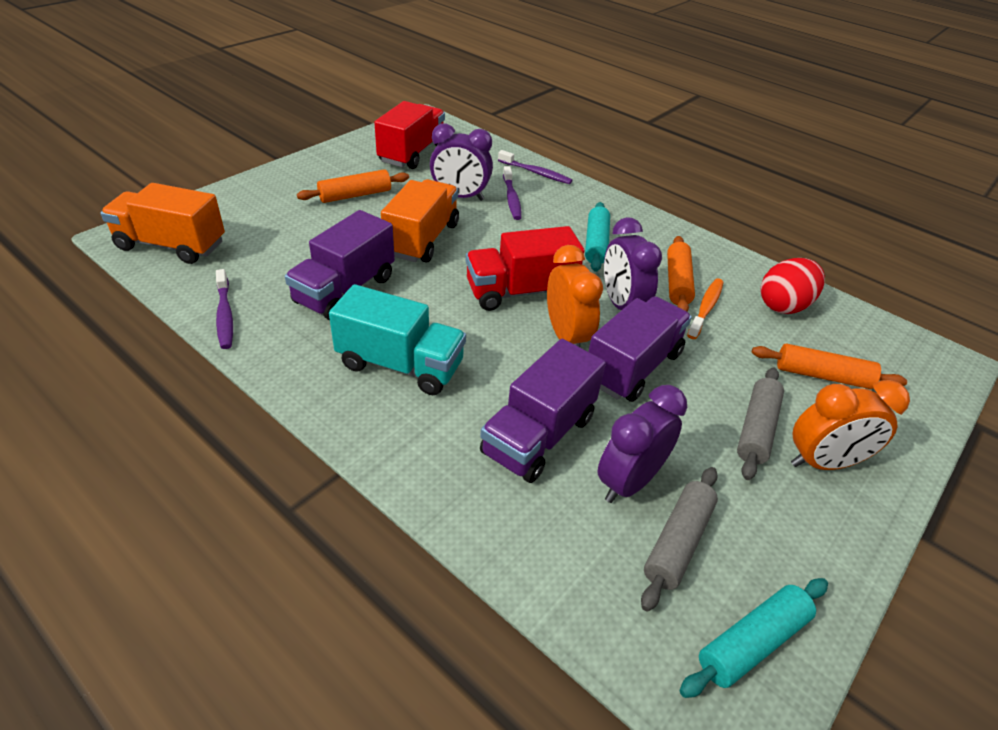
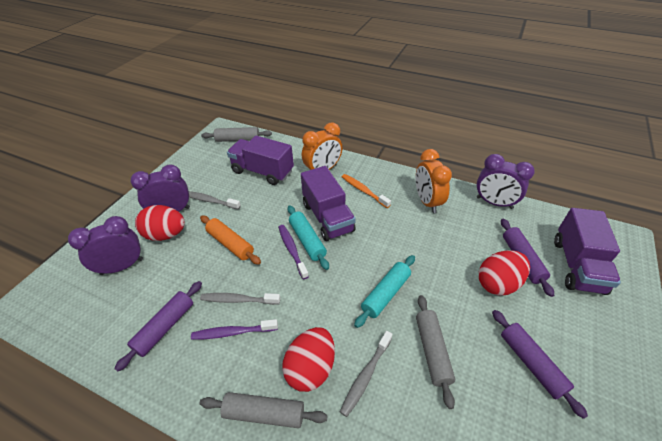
grey rolling pin: 2 -> 3
grey toothbrush: 0 -> 3
orange rolling pin: 3 -> 1
orange truck: 2 -> 0
purple rolling pin: 0 -> 3
purple toothbrush: 3 -> 2
red egg: 1 -> 3
red truck: 2 -> 0
turquoise truck: 1 -> 0

